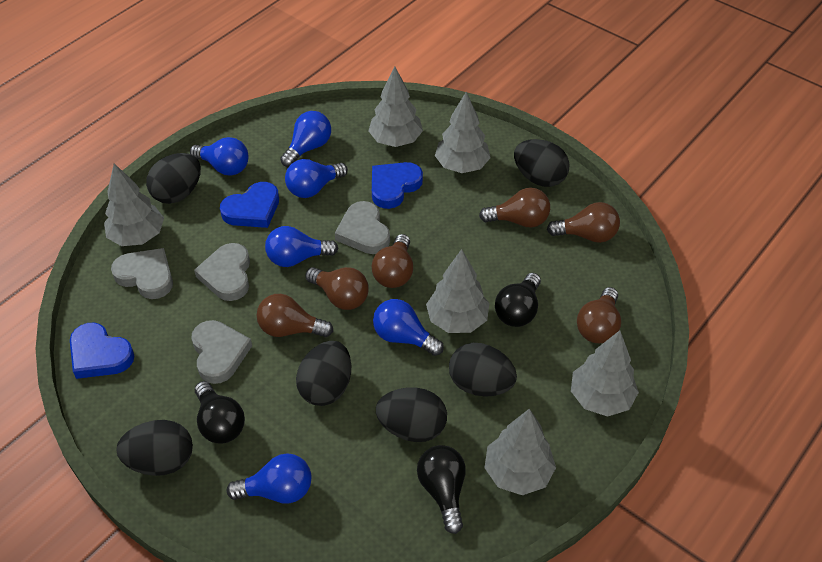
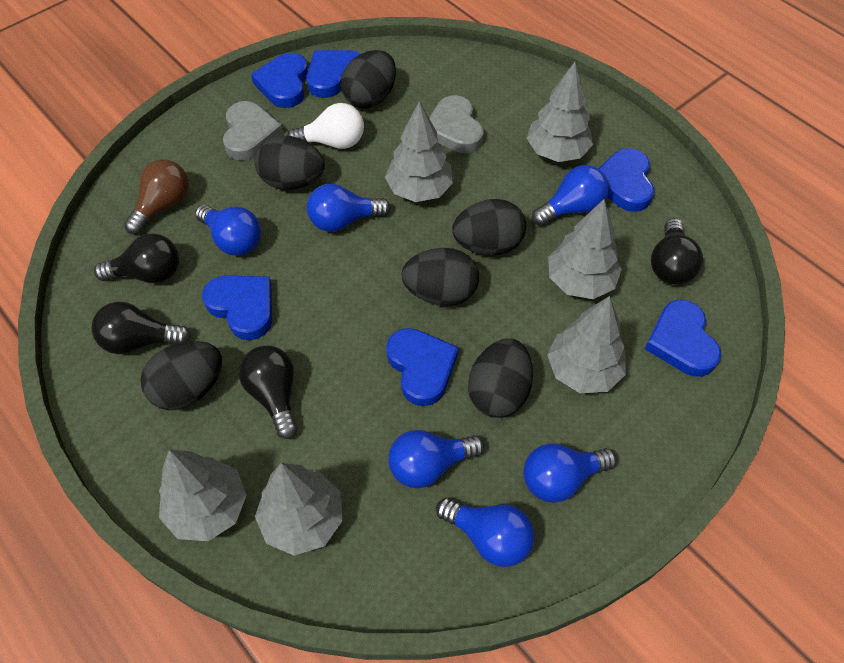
black light bulb: 3 -> 4
blue heart: 3 -> 6
brown light bulb: 6 -> 1
grey heart: 4 -> 2
white light bulb: 0 -> 1

